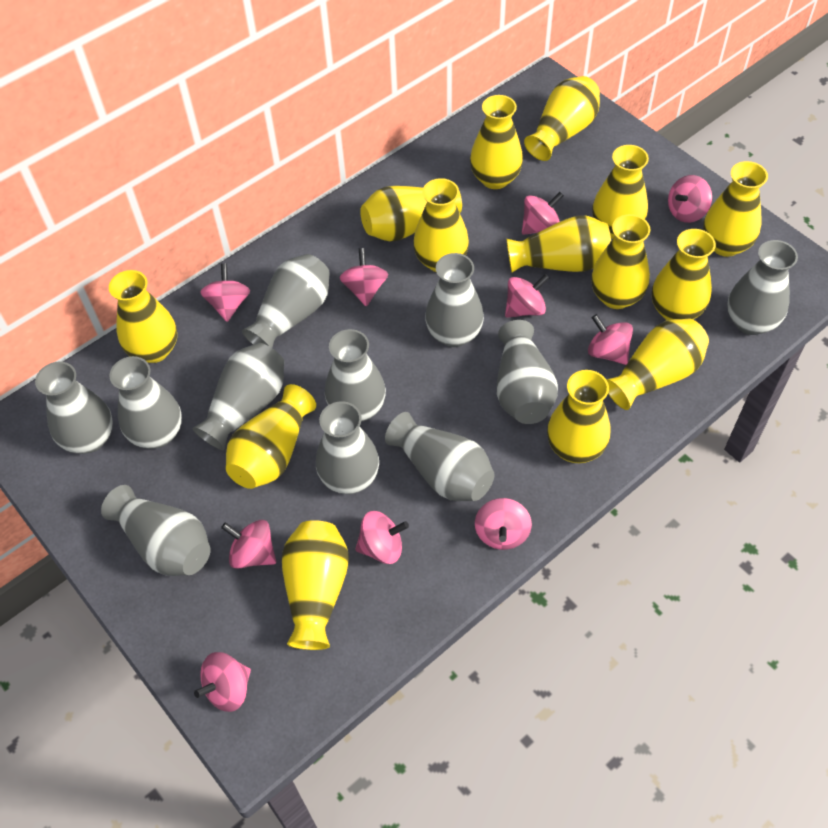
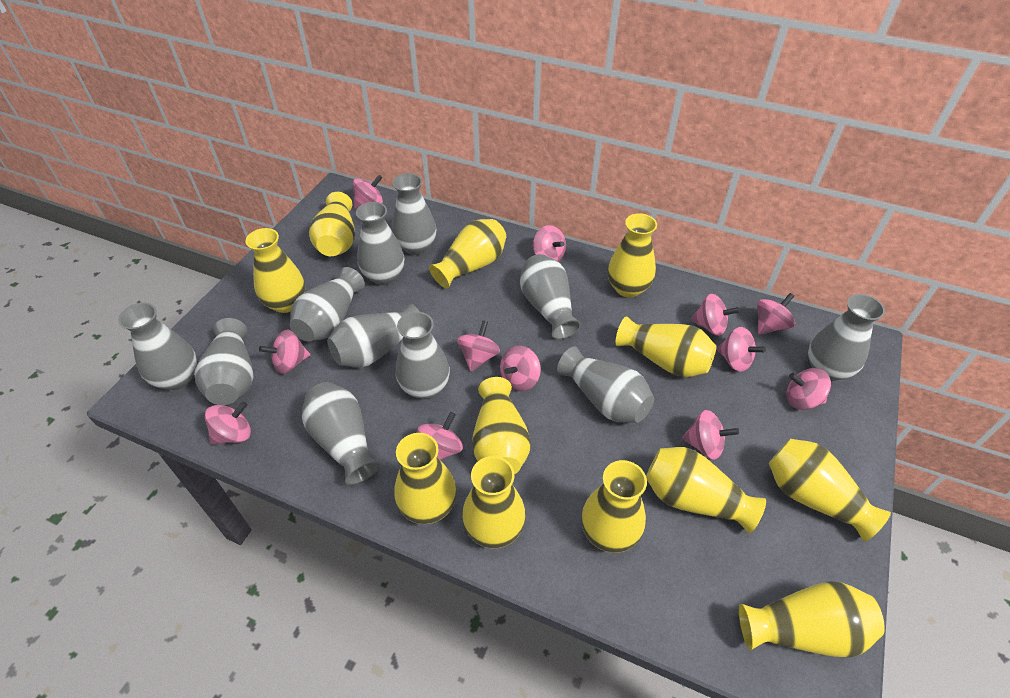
pink spinning top: 10 -> 12
yellow vase: 14 -> 12

